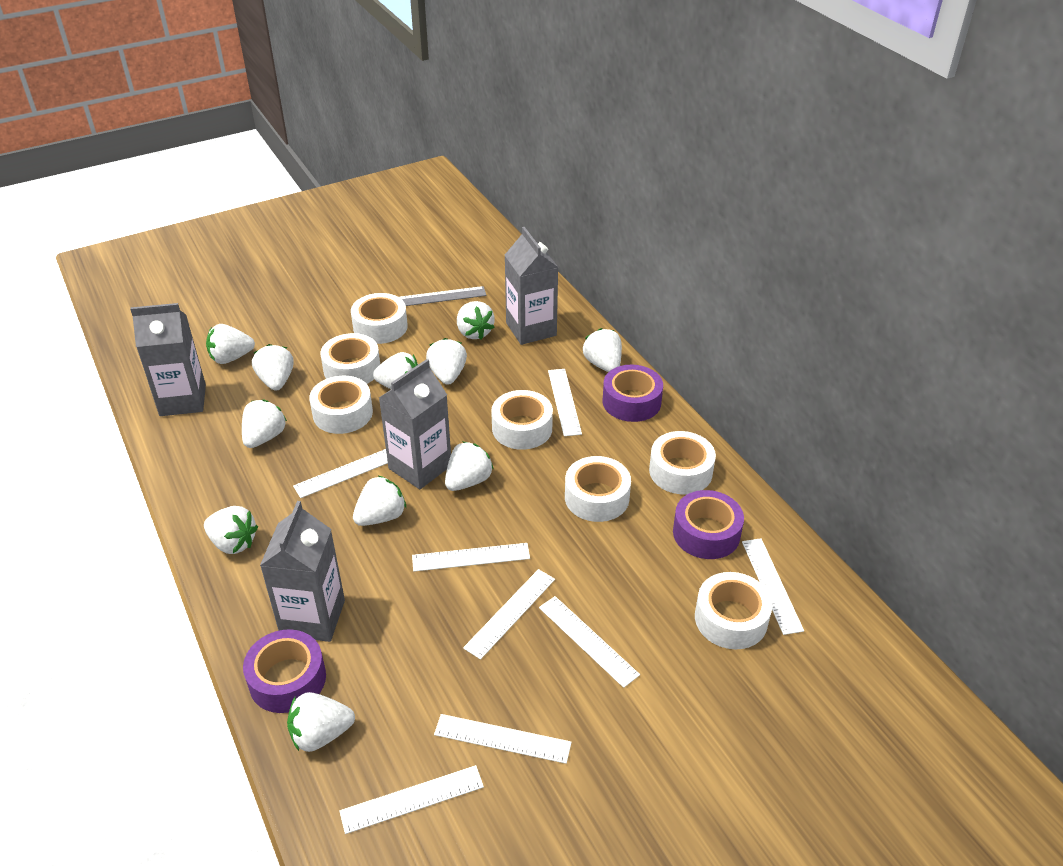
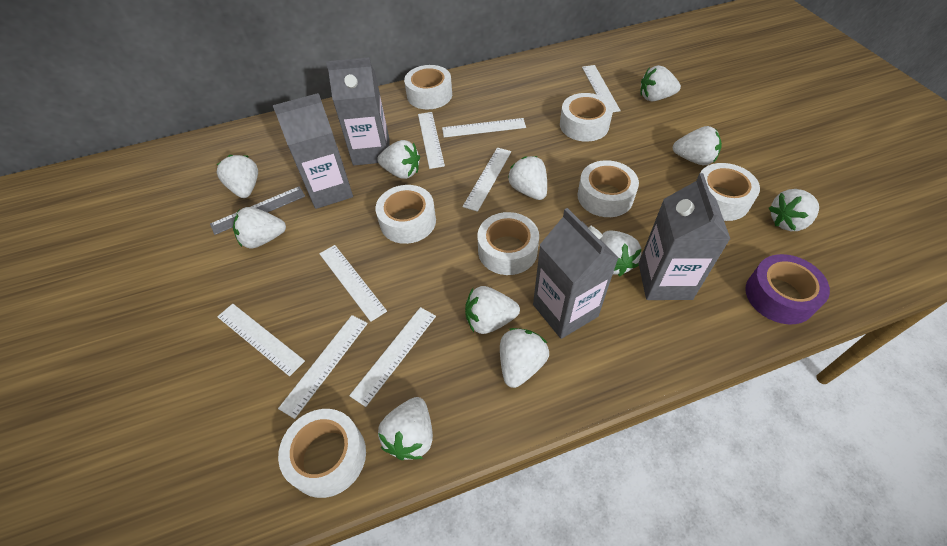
purple tape: 3 -> 1

